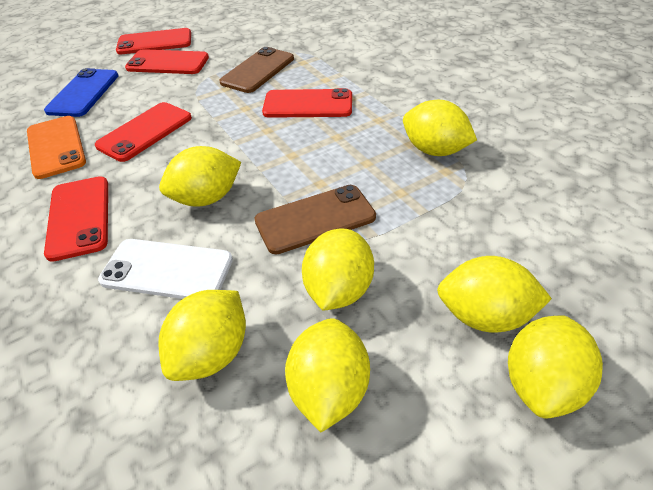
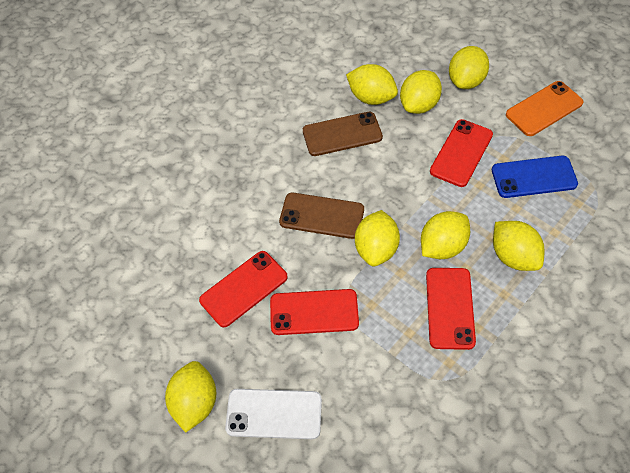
red phone: 5 -> 4

